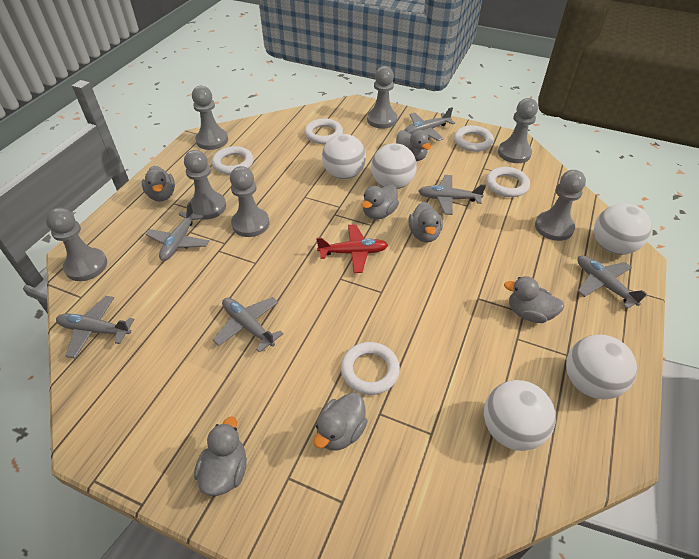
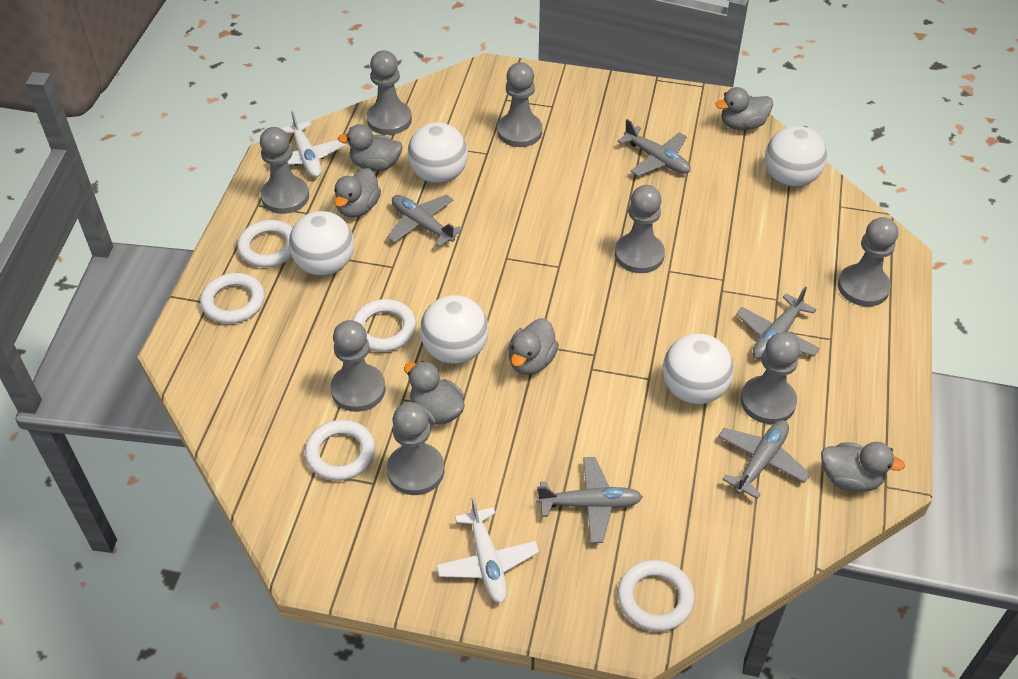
grey duck: 7 -> 6
grey pawn: 7 -> 8
grey plane: 6 -> 5
red plane: 1 -> 0
white plane: 0 -> 2

